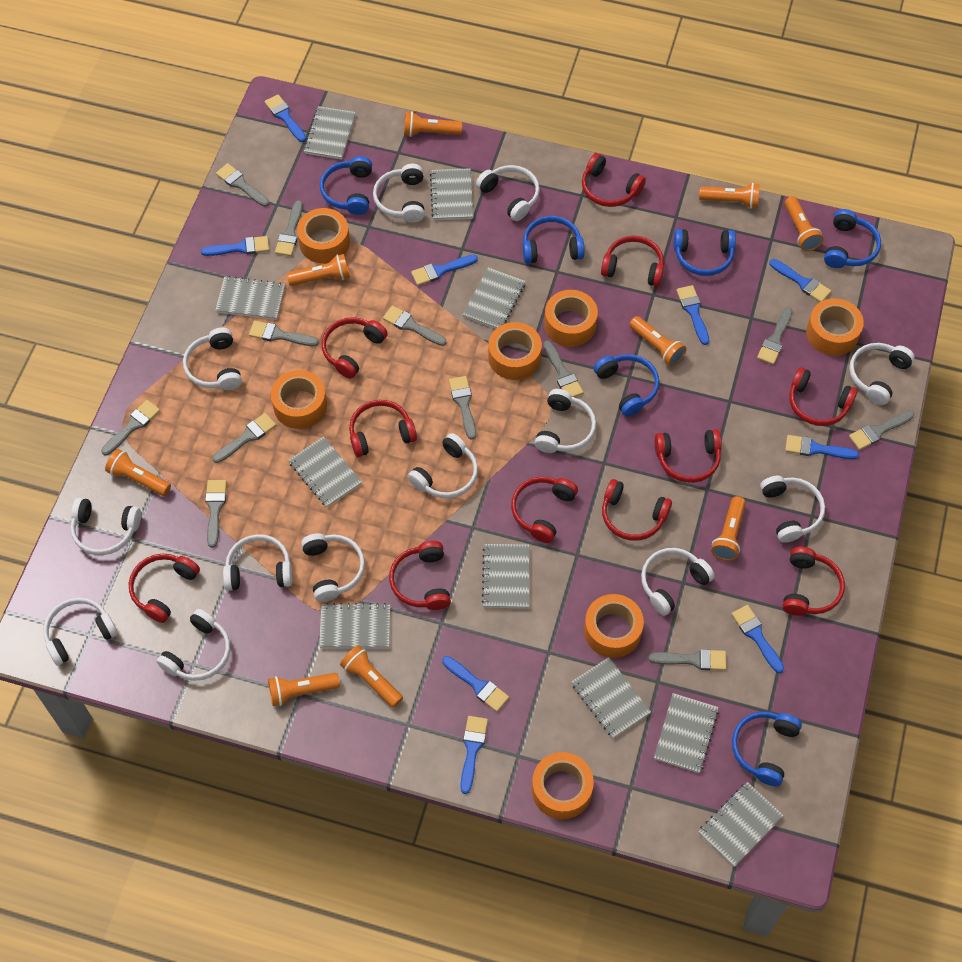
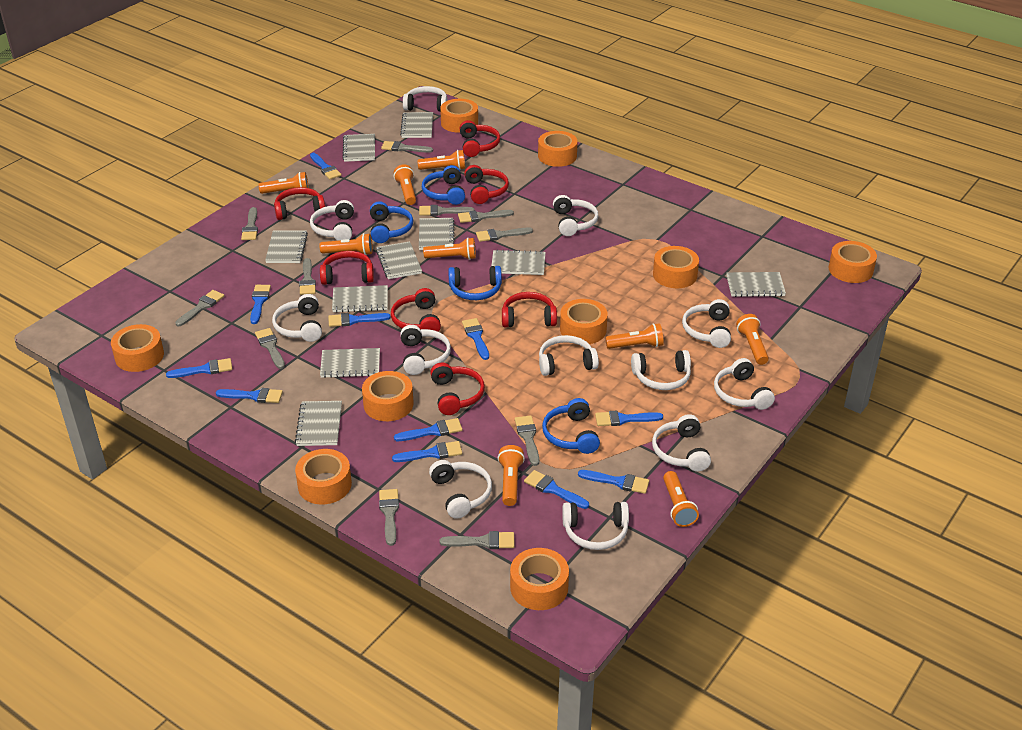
blue brush: 9 -> 11
blue headphones: 6 -> 4
grey brush: 12 -> 11
orange tape: 7 -> 9
red headphones: 11 -> 7
white headphones: 13 -> 12

